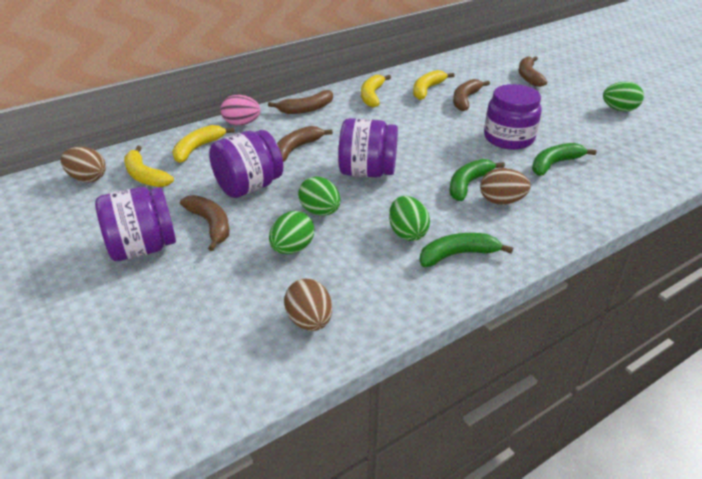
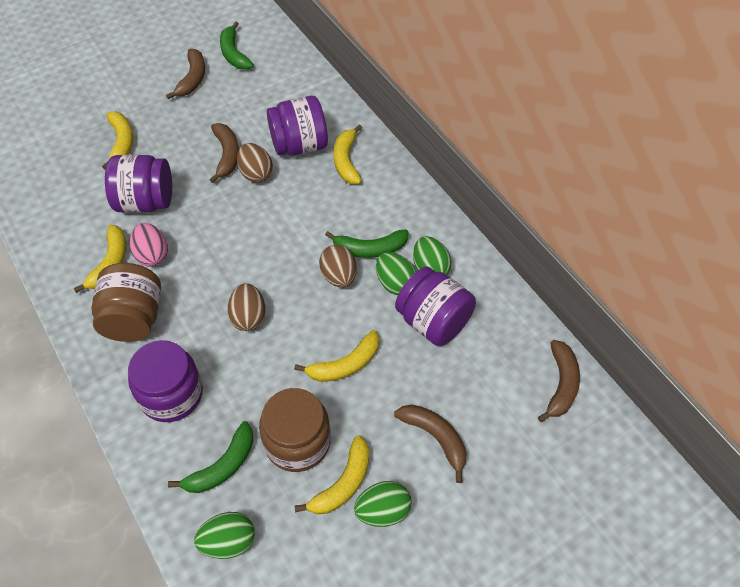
brown banana: 5 -> 4
brown jar: 0 -> 2
yellow banana: 4 -> 5

